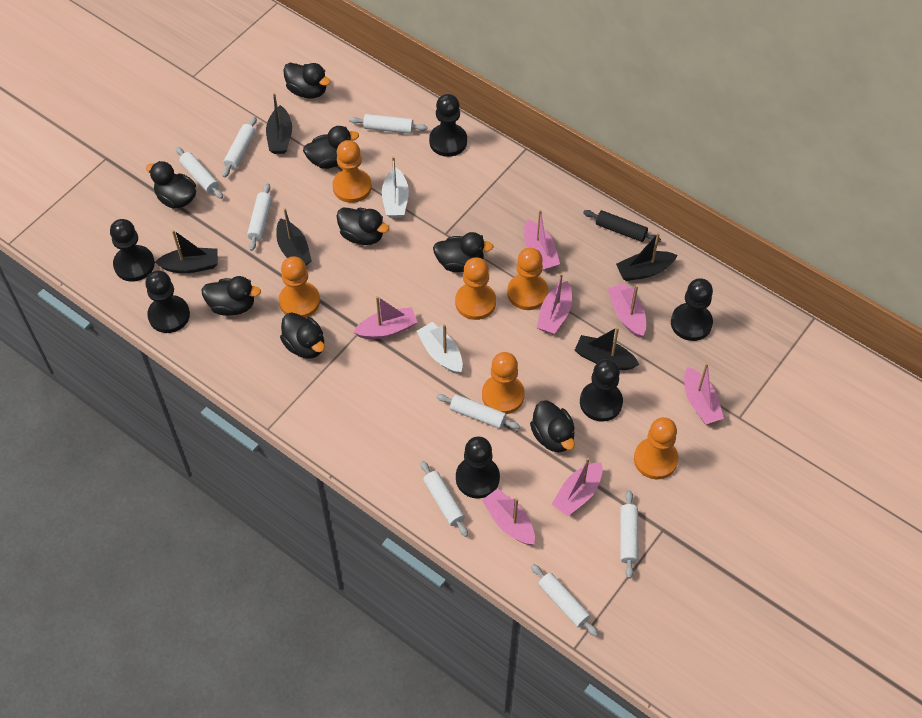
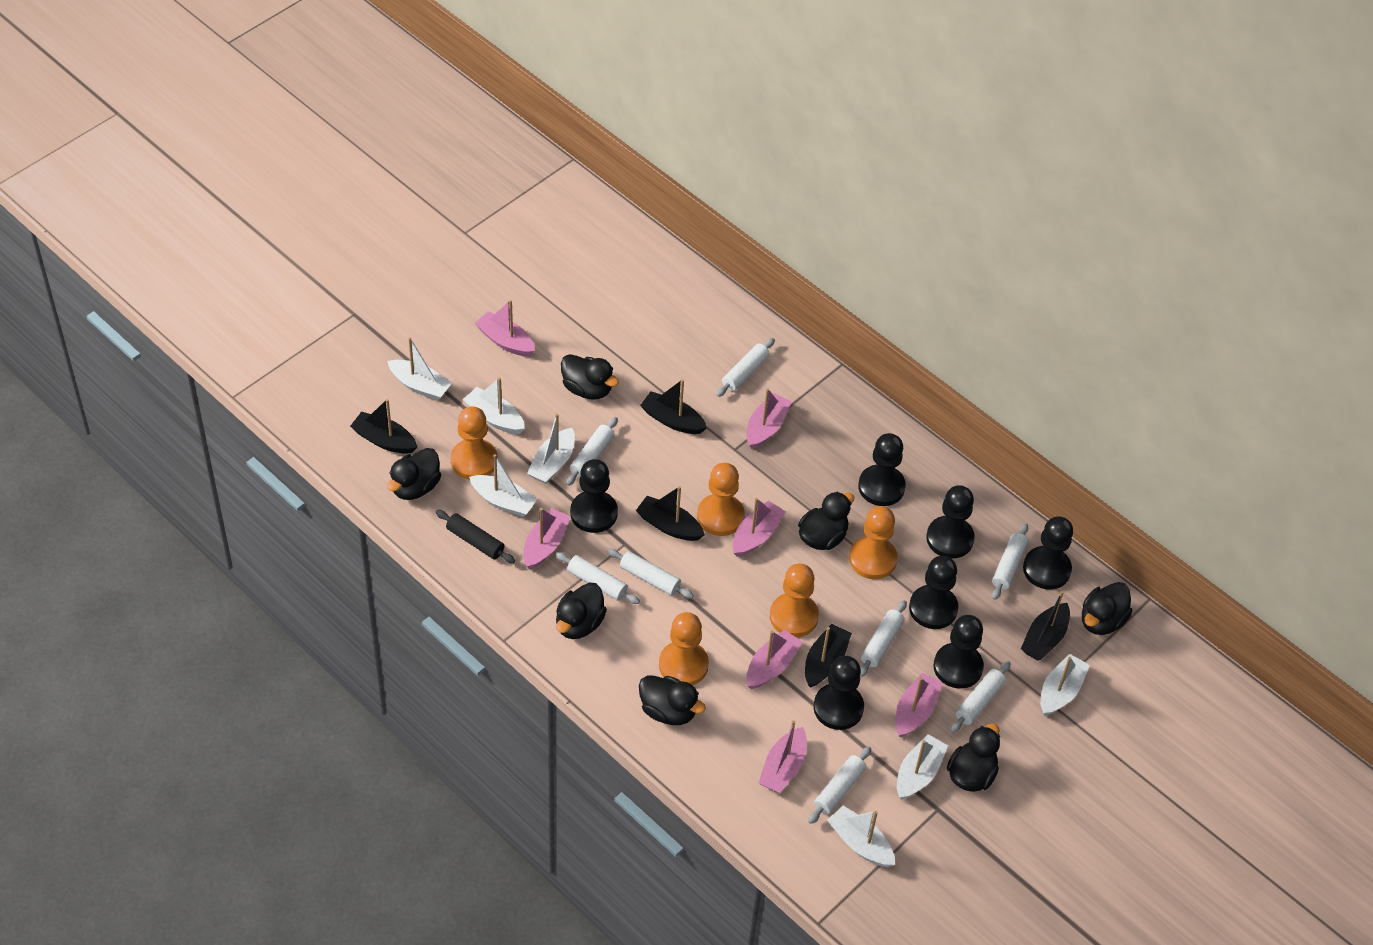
black duck: 8 -> 7
black pawn: 6 -> 7
orange pawn: 6 -> 5
white boat: 2 -> 7

